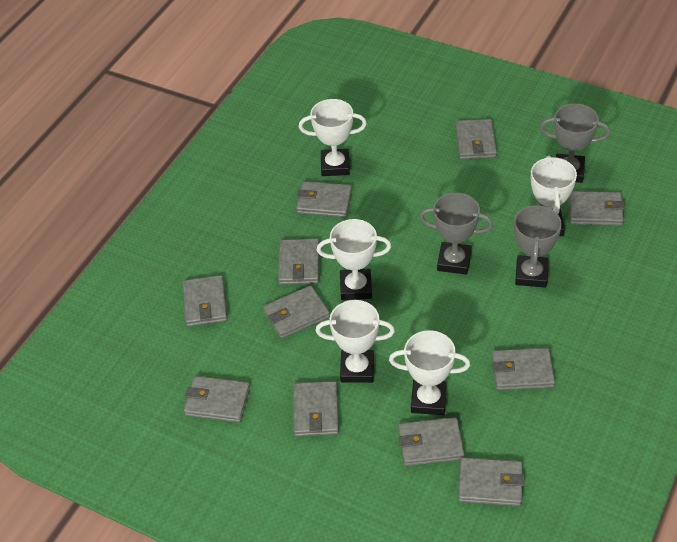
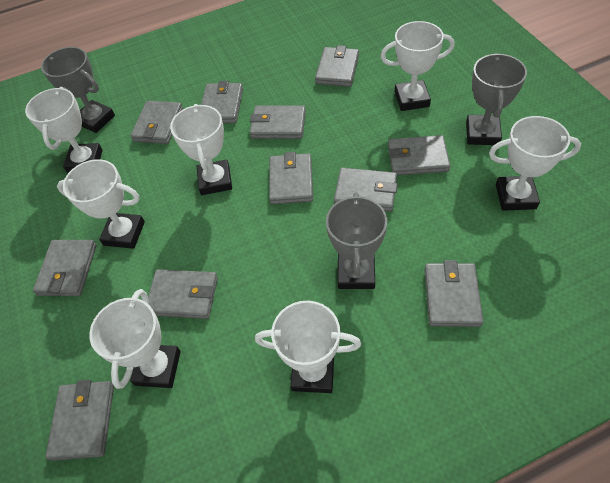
white trophy: 5 -> 7

